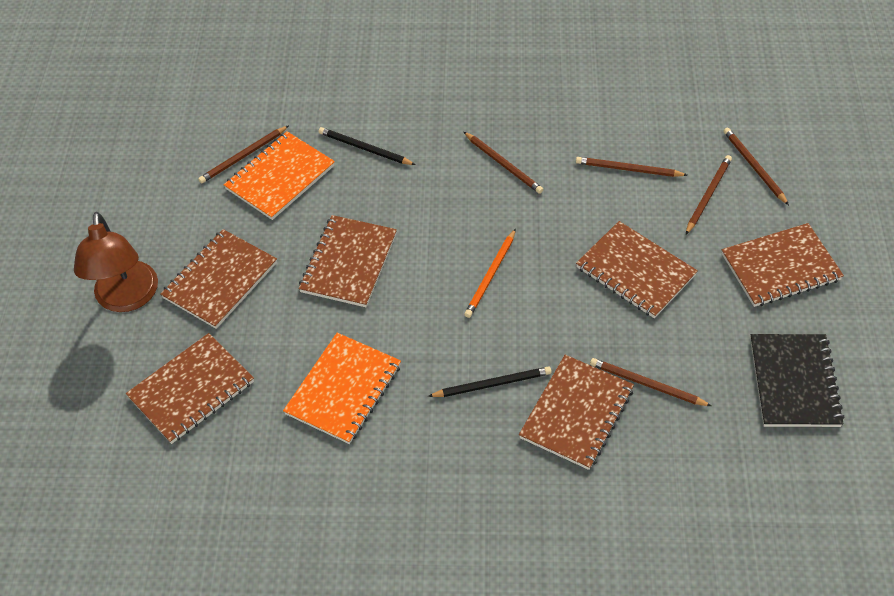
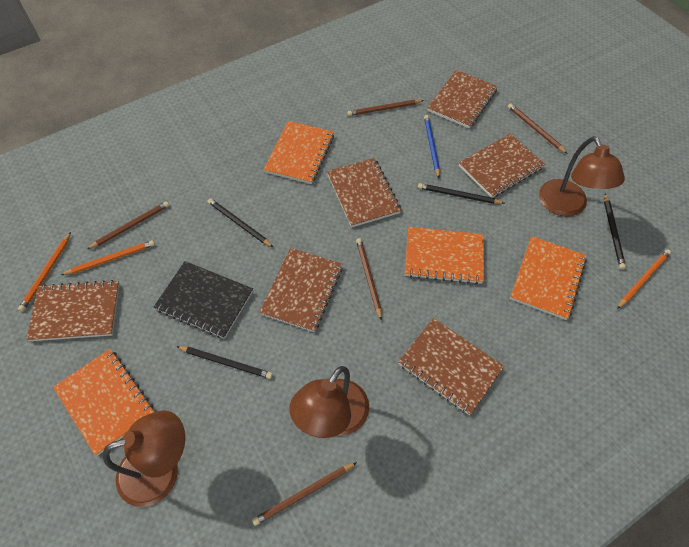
black pencil: 2 -> 4
blue pencil: 0 -> 1
brown lamp: 1 -> 3
brown pencil: 6 -> 5
orange notebook: 2 -> 4
orange pencil: 1 -> 3

